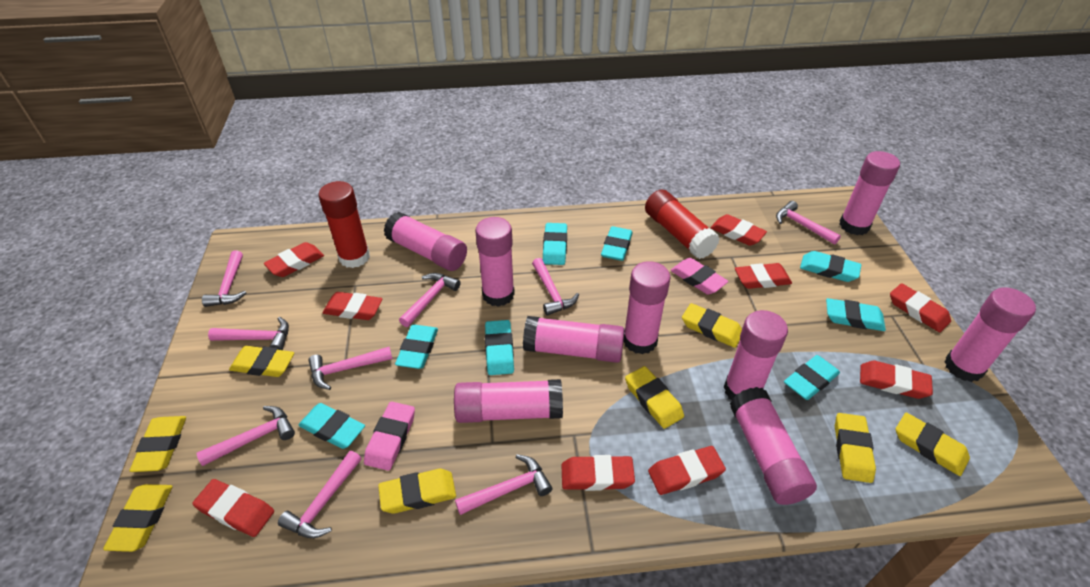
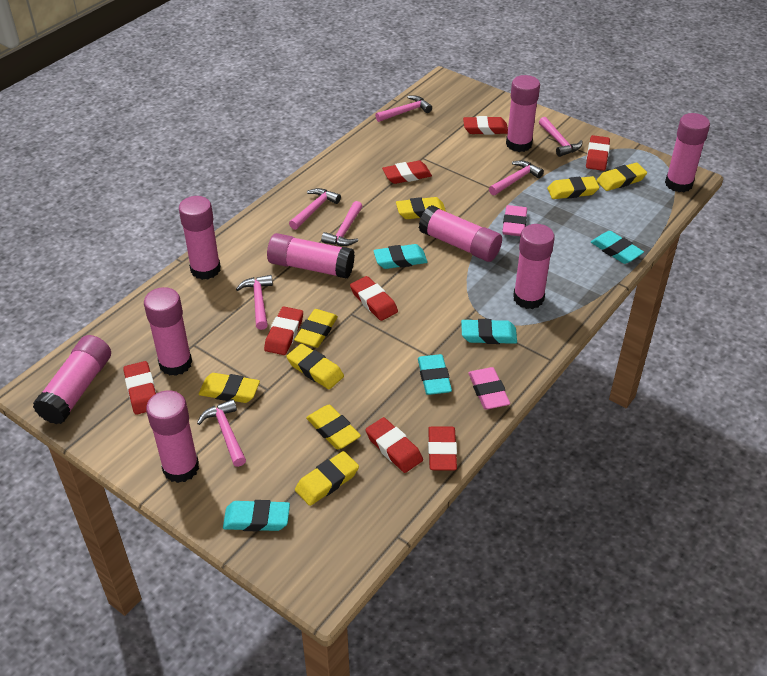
pink hammer: 9 -> 7
red eraser: 9 -> 8
red glue stick: 2 -> 0
turquoise eraser: 8 -> 5

